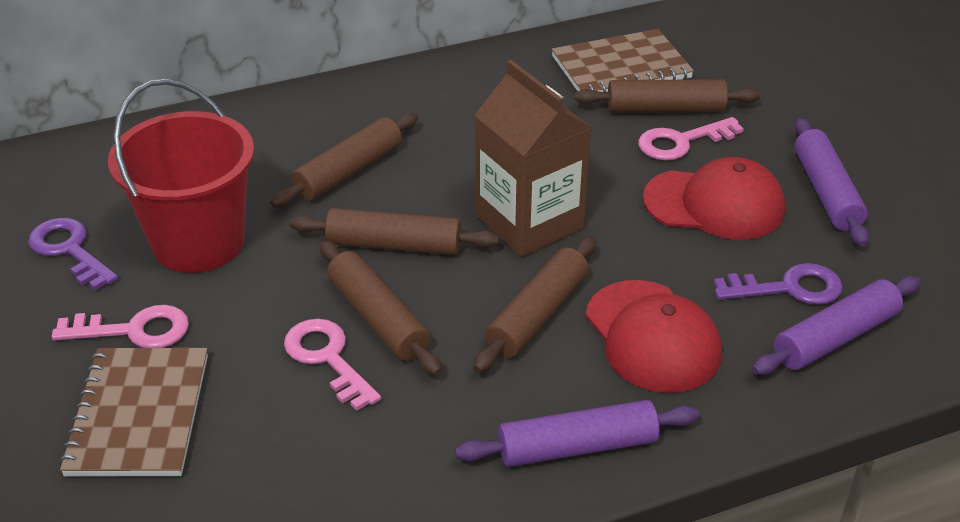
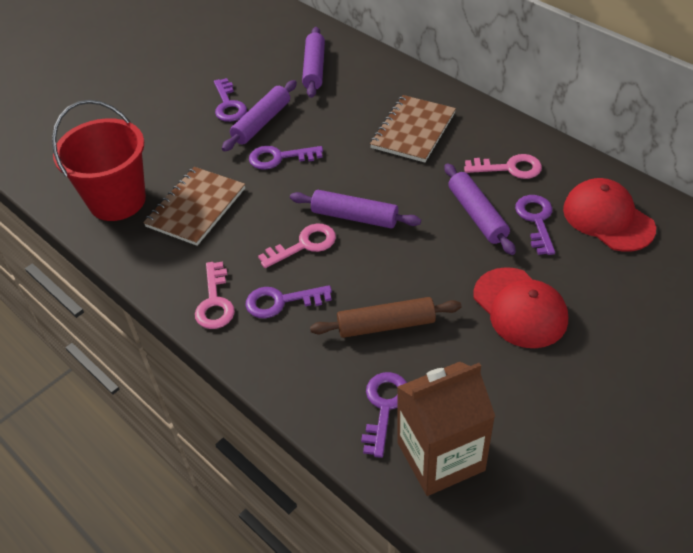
brown rolling pin: 5 -> 1
purple key: 2 -> 5
purple rolling pin: 3 -> 4

